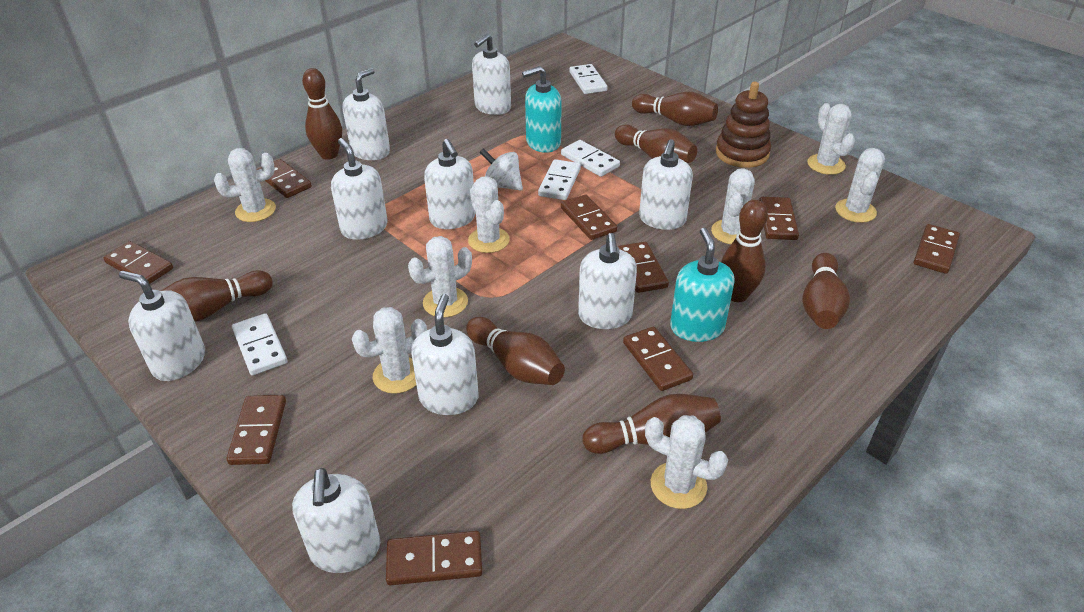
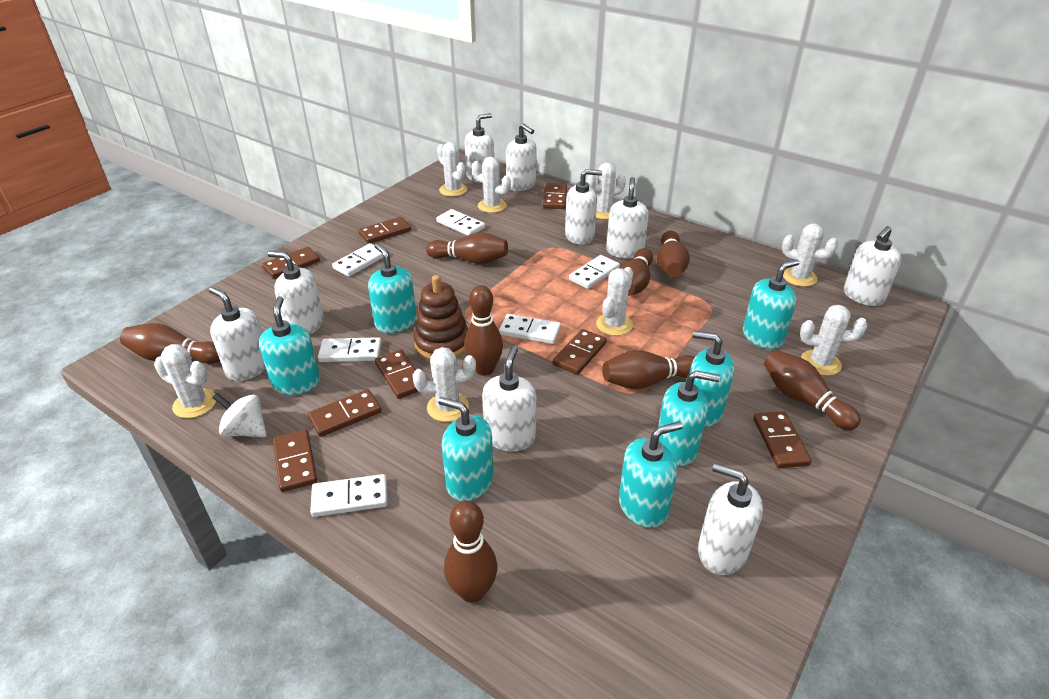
brown domino: 9 -> 8
turquoise soap dispenser: 2 -> 7
white domino: 4 -> 6

